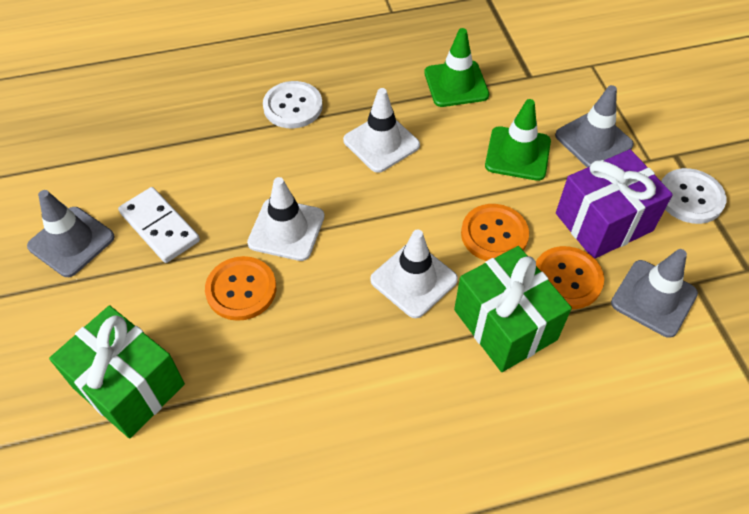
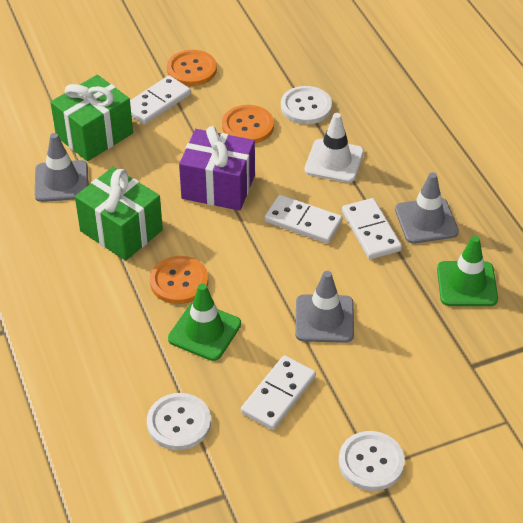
white button: 2 -> 3
white domino: 1 -> 4
white traffic cone: 3 -> 1

